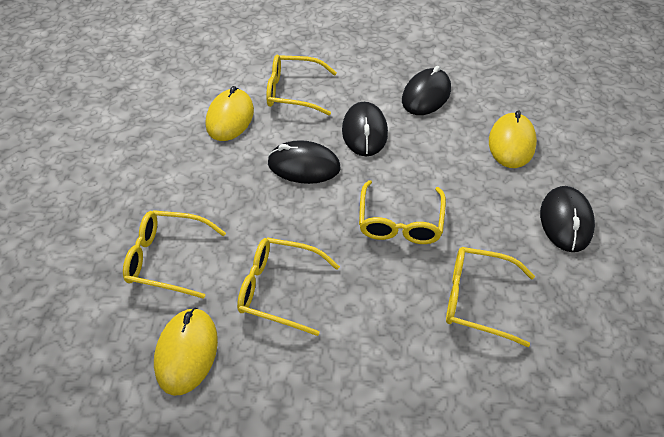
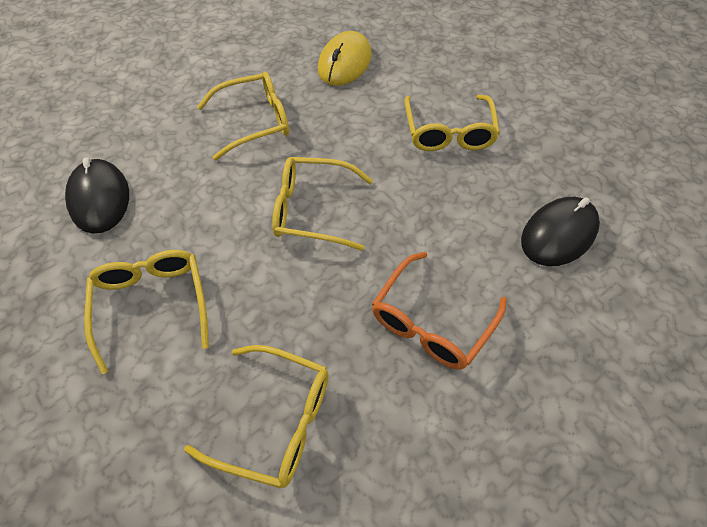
black mouse: 4 -> 2
orange glasses: 0 -> 1
yellow mouse: 3 -> 1

